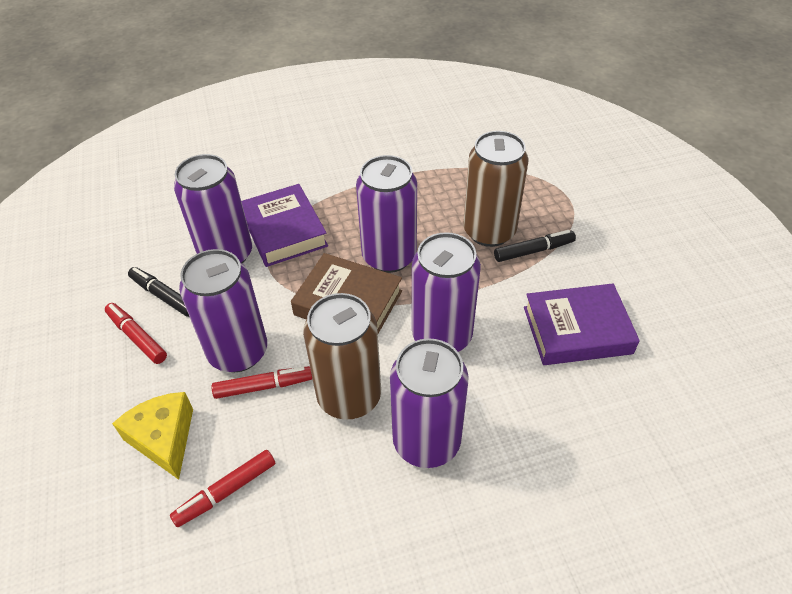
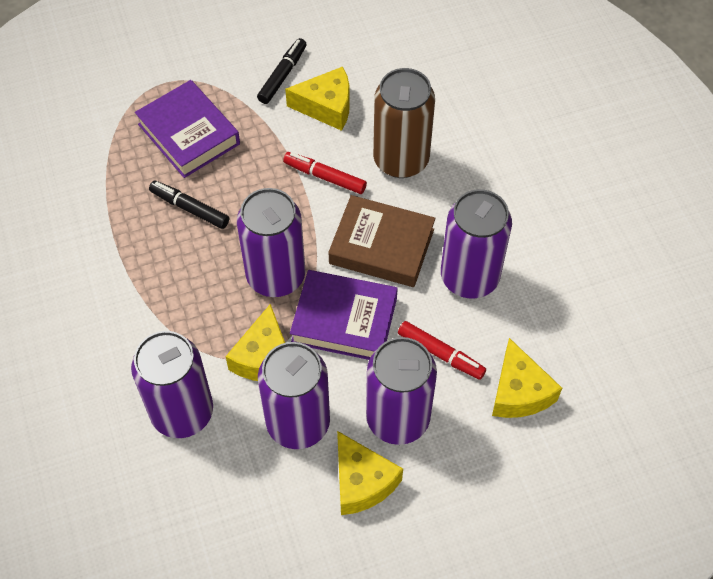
brown can: 2 -> 1
red marker: 3 -> 2
yellow cheese: 1 -> 4

